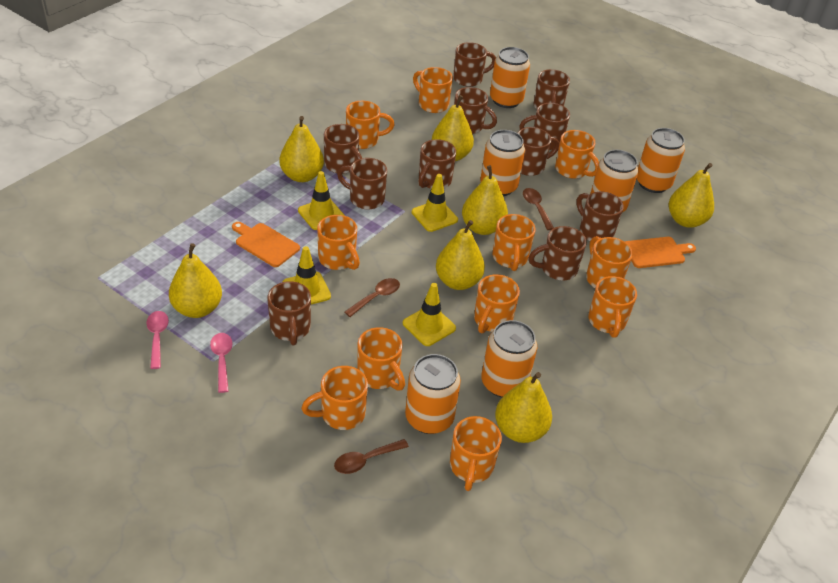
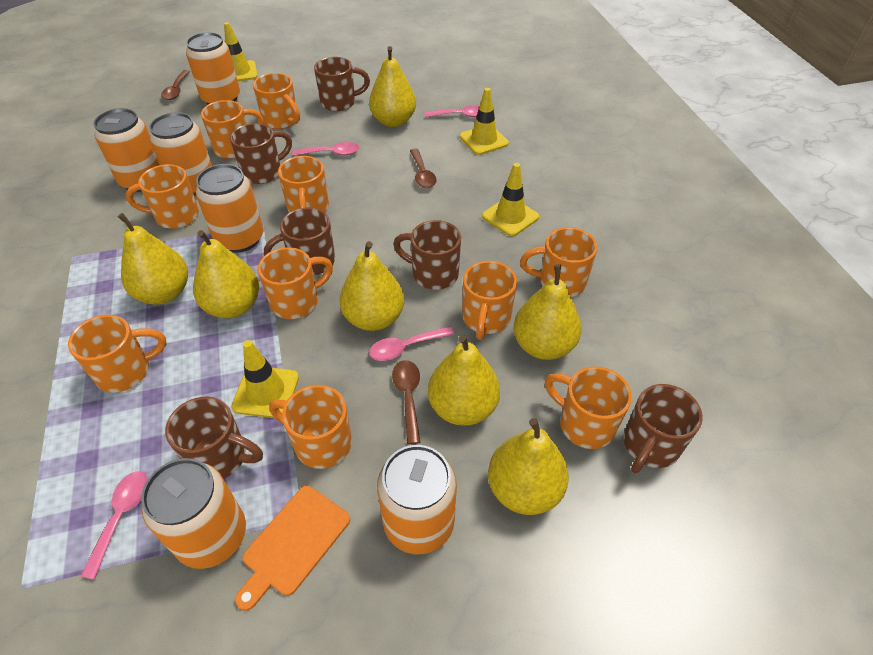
brown mug: 11 -> 6
orange cutting board: 2 -> 1
orange mug: 11 -> 10
pink spoon: 2 -> 4

